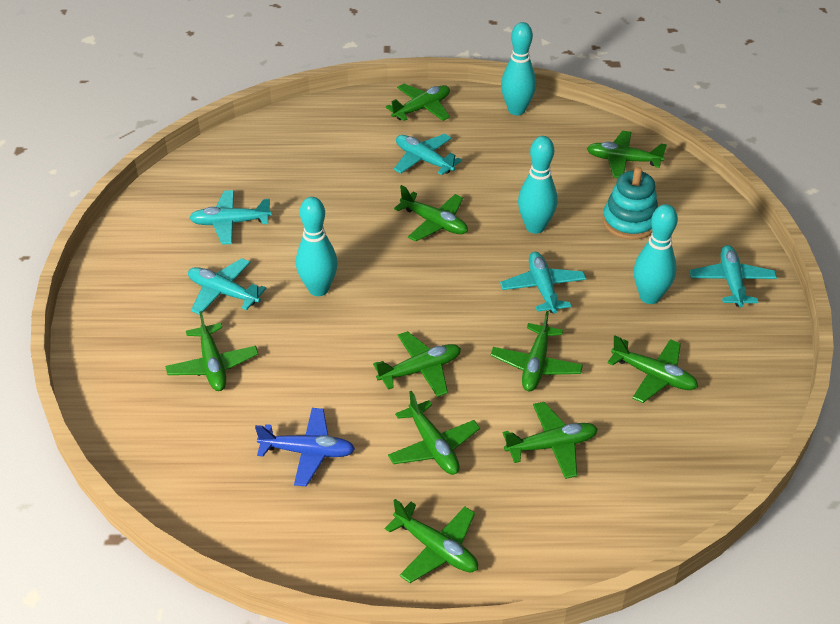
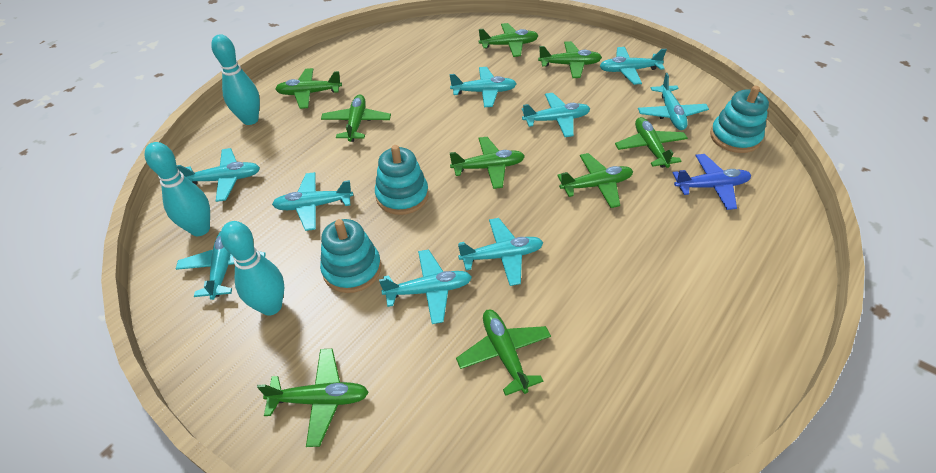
green plane: 10 -> 9
turquoise bowling pin: 4 -> 3
turquoise plane: 5 -> 9
turquoise stacking toy: 1 -> 3

